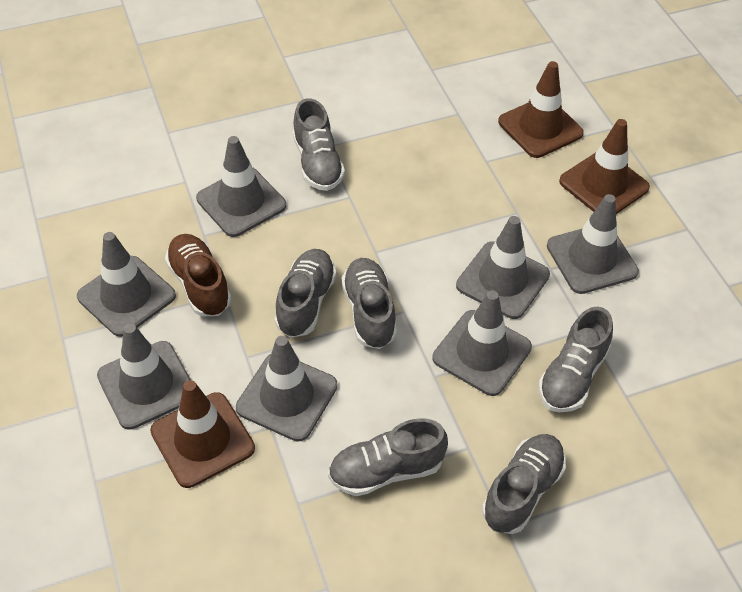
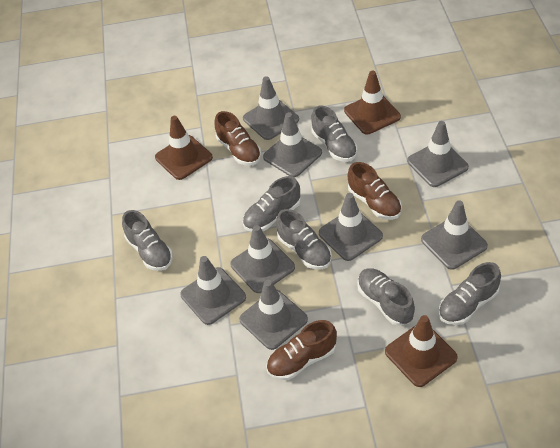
brown shoe: 1 -> 3
grey traffic cone: 7 -> 8

